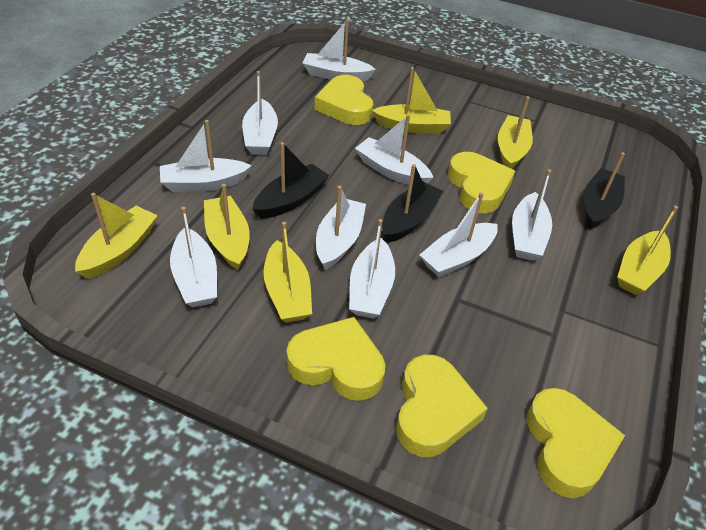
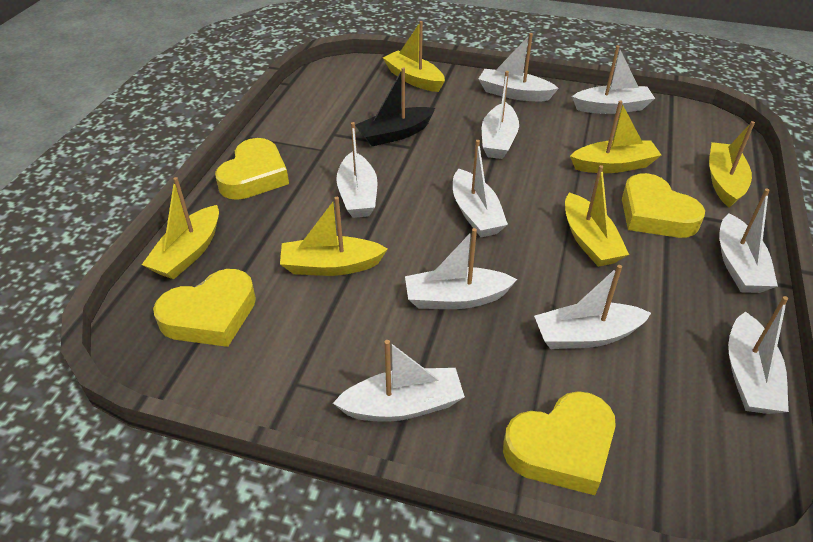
black boat: 3 -> 1
white boat: 9 -> 10
yellow heart: 5 -> 4

